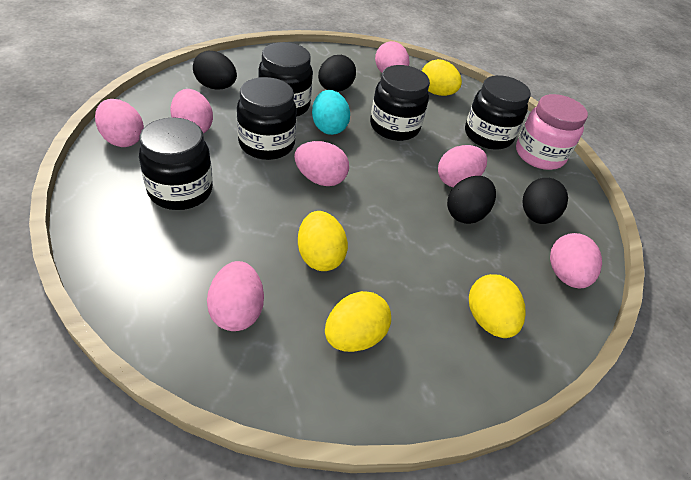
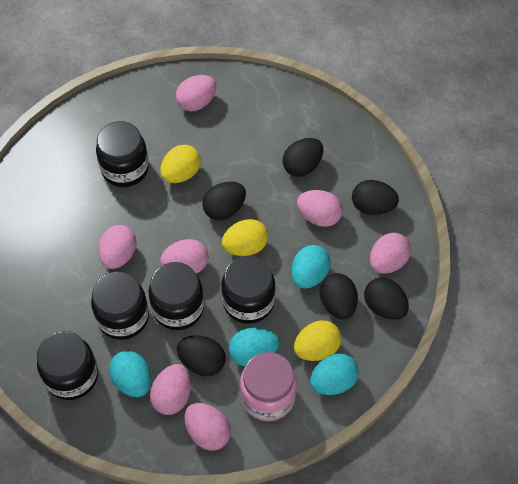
black egg: 4 -> 6
turquoise egg: 1 -> 4
yellow egg: 4 -> 3

